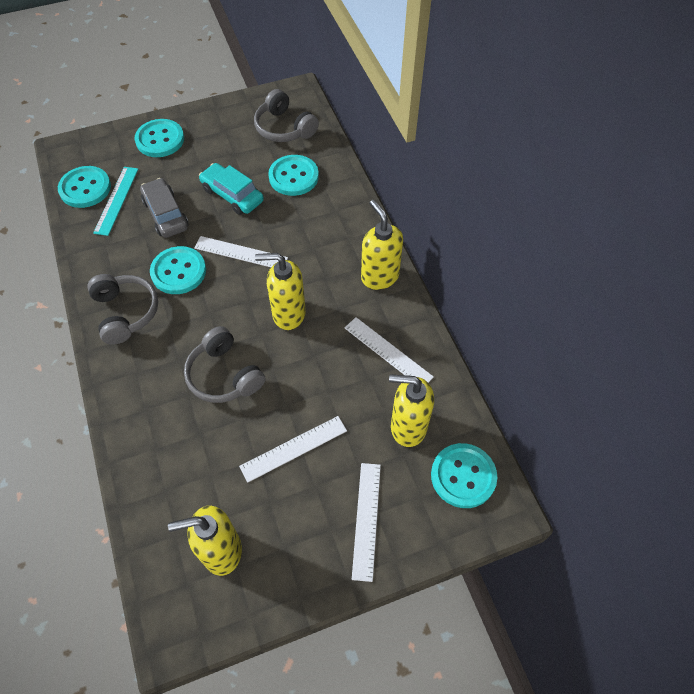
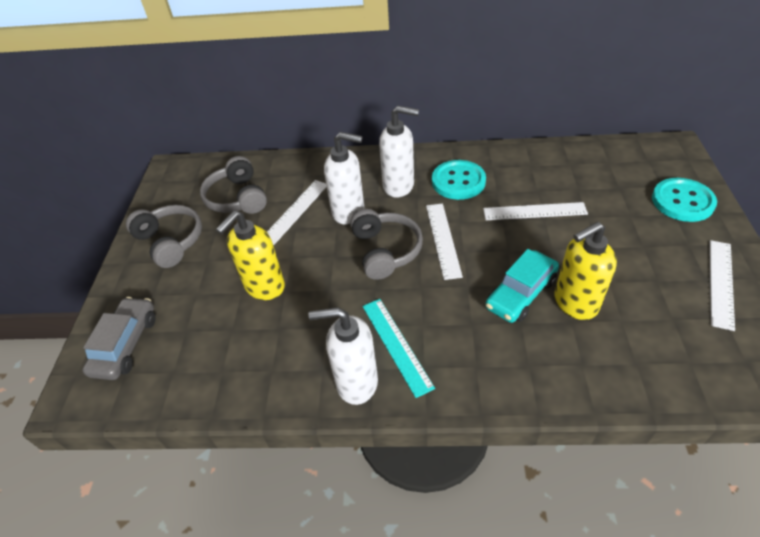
turquoise button: 5 -> 2
white soap dispenser: 0 -> 3
yellow soap dispenser: 4 -> 2

